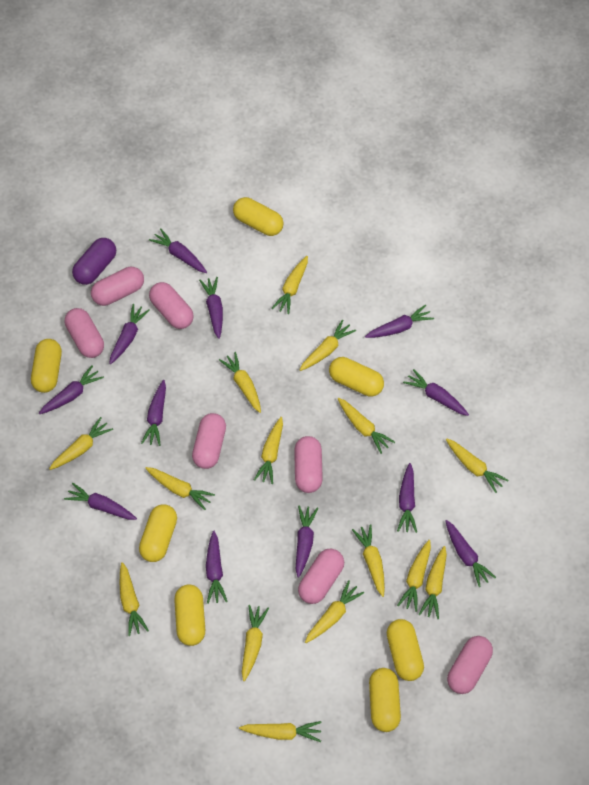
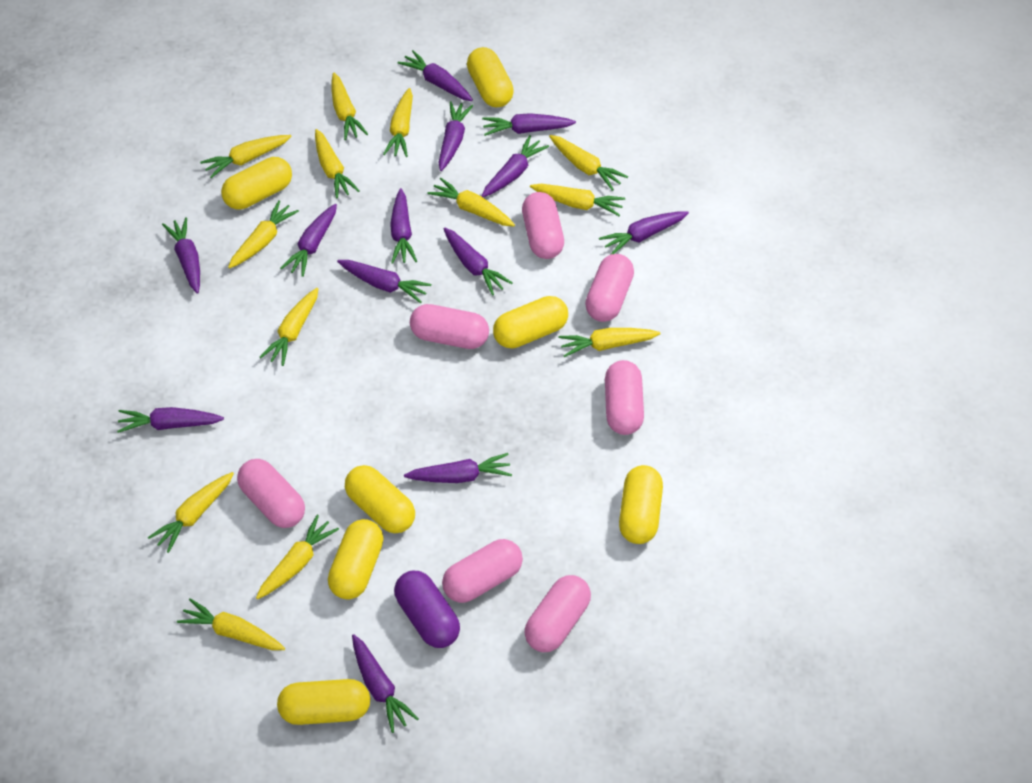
purple carrot: 12 -> 13
yellow carrot: 15 -> 13

